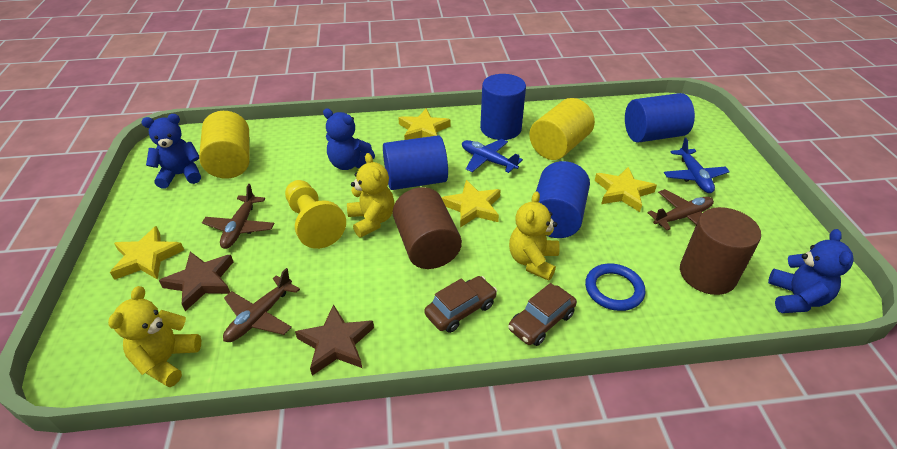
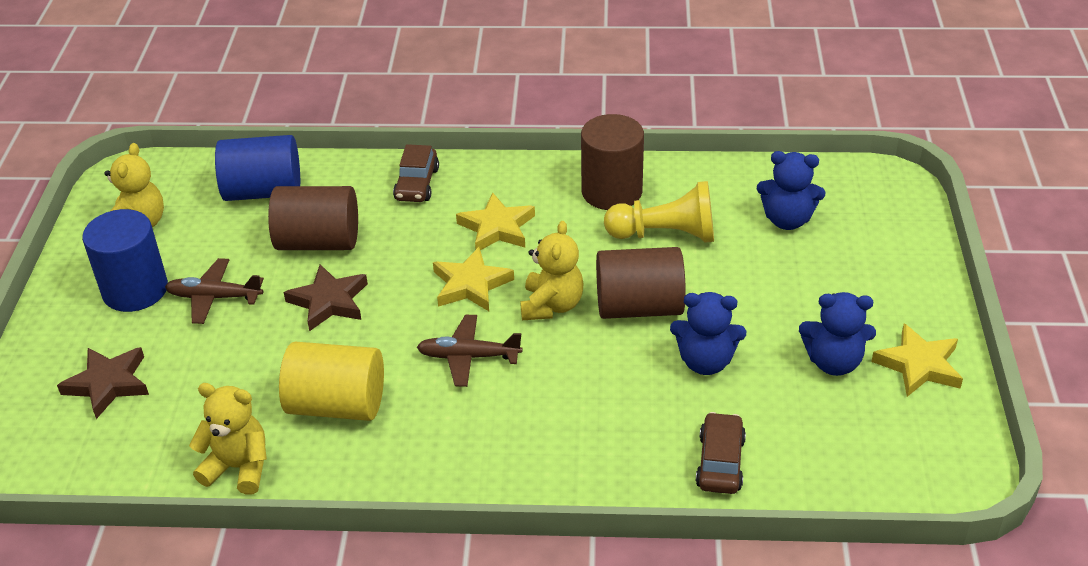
blue cylinder: 4 -> 2
blue plane: 2 -> 0
blue ring: 1 -> 0
brown cylinder: 2 -> 3
brown plane: 3 -> 2
yellow cylinder: 2 -> 1
yellow star: 4 -> 3

